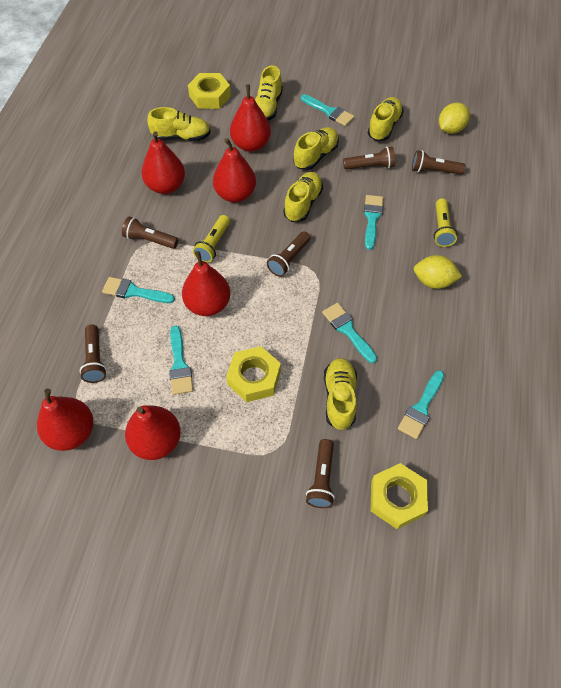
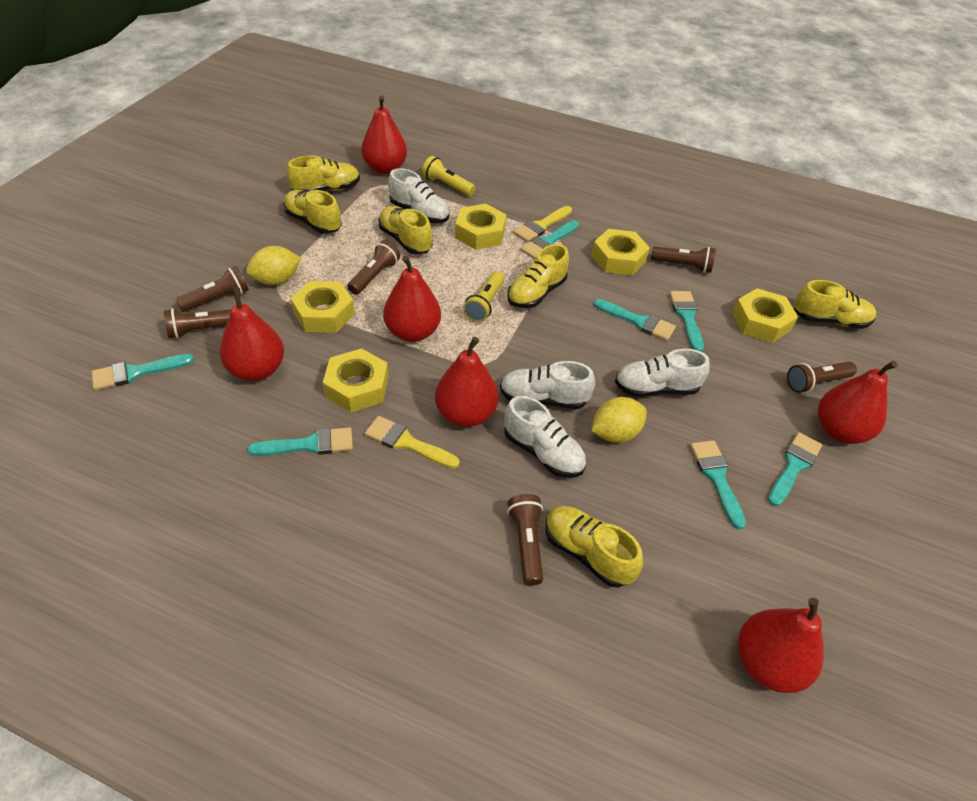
turquoise brush: 6 -> 7
white shoe: 0 -> 4
yellow brush: 0 -> 2
yellow nut: 3 -> 5

